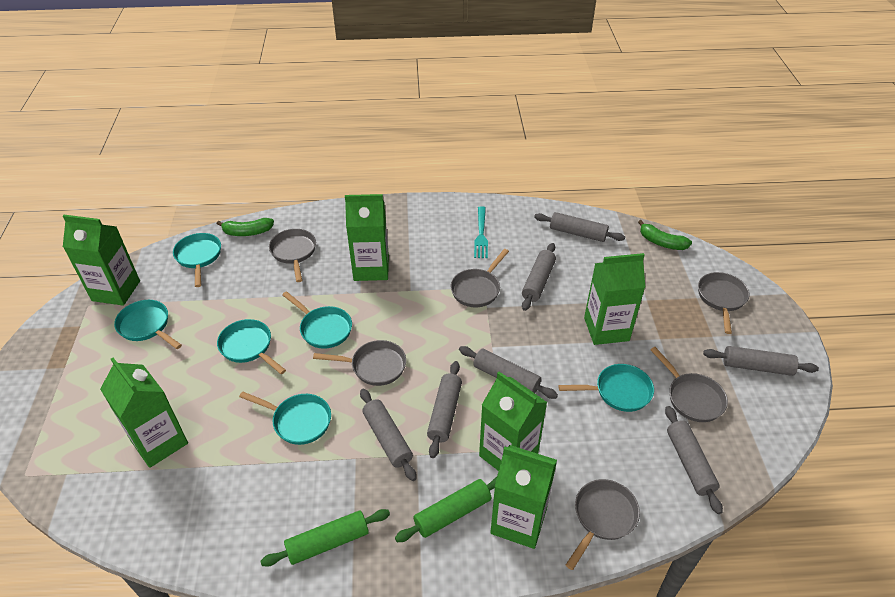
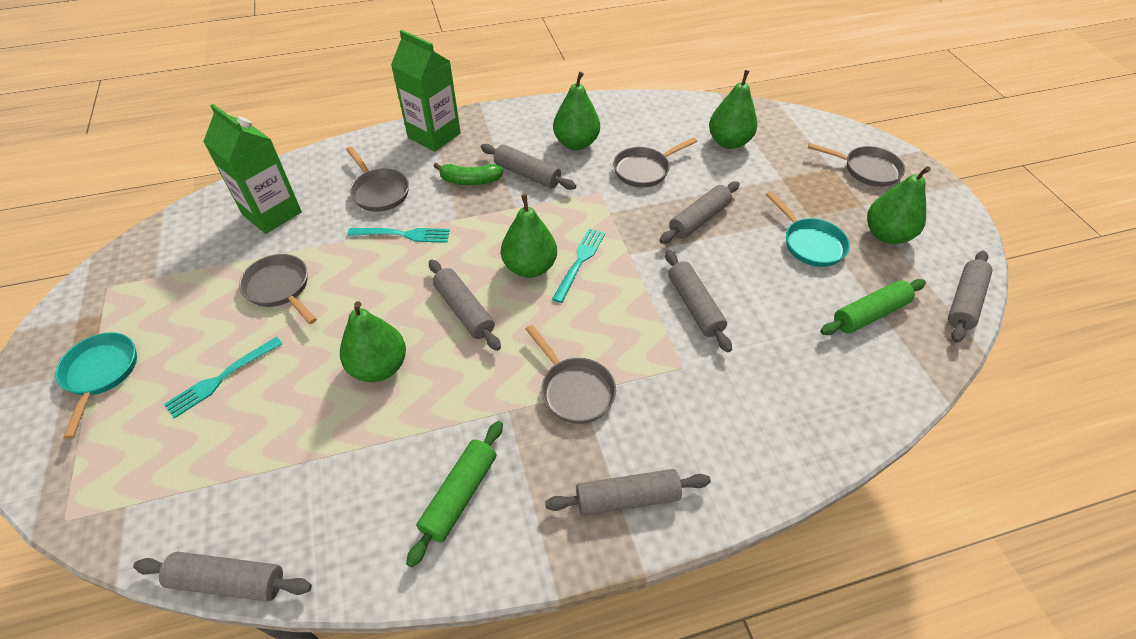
green banana: 2 -> 1
green carton: 6 -> 2
green pear: 0 -> 5
grey pan: 6 -> 5
turquoise fork: 1 -> 3
turquoise pan: 6 -> 2

